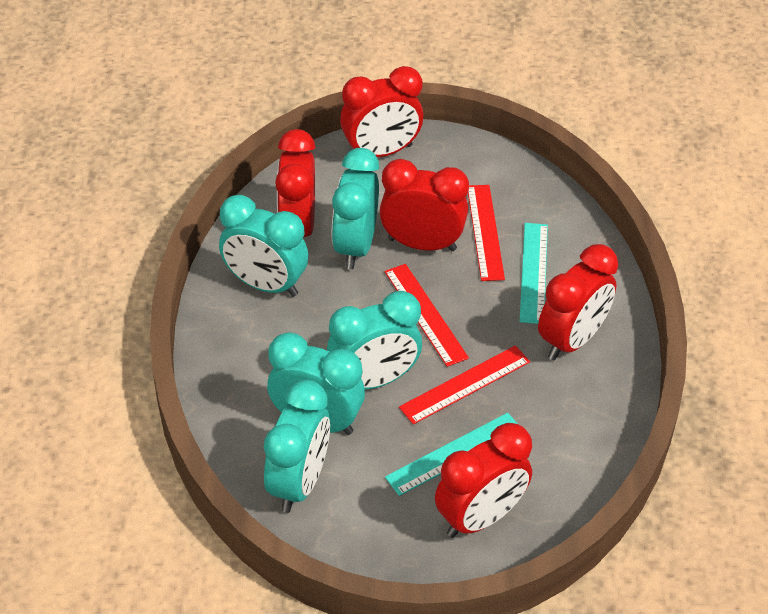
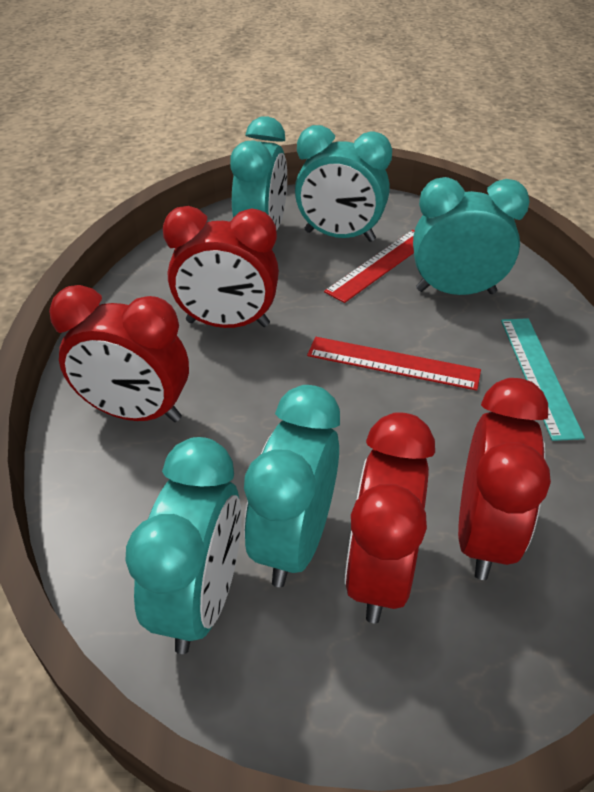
red clock: 5 -> 4
red ruler: 3 -> 2
turquoise ruler: 2 -> 1

